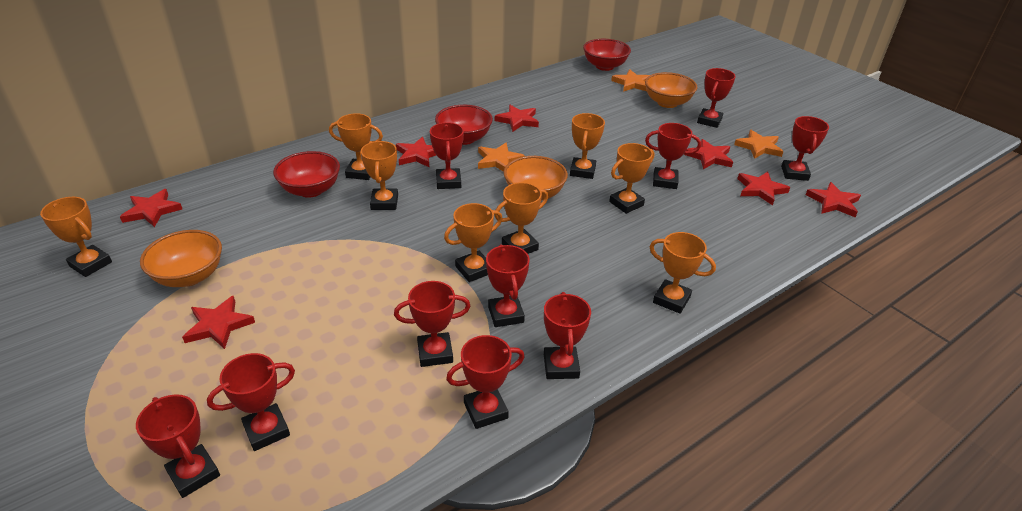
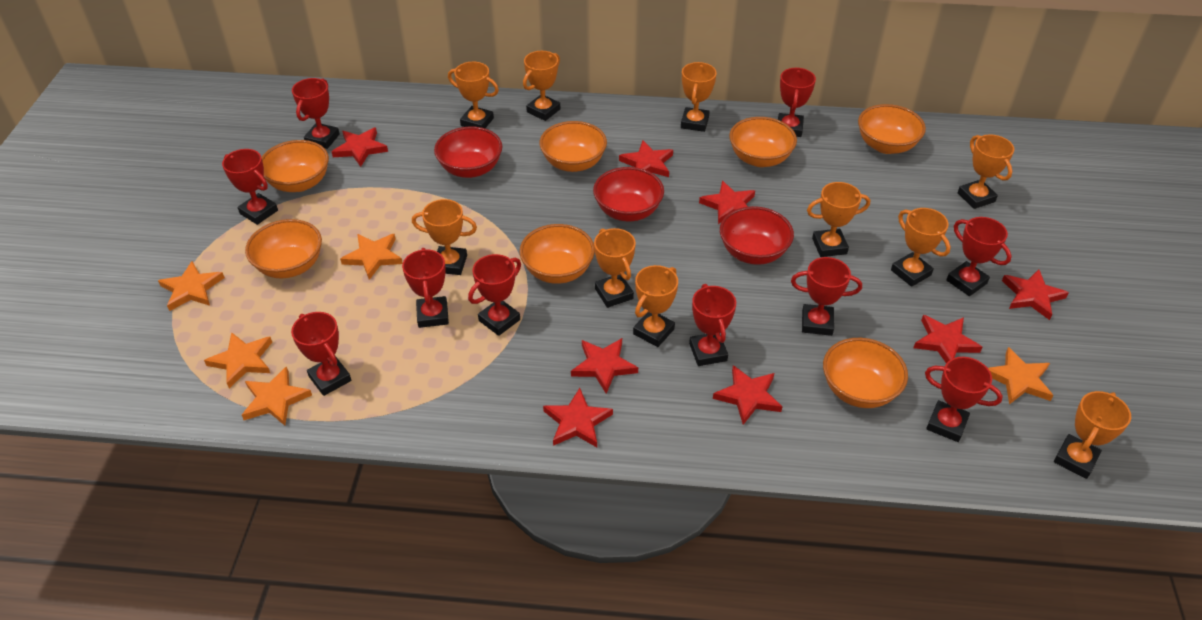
orange bowl: 3 -> 7
orange star: 3 -> 5
orange trophy: 8 -> 10
red star: 7 -> 8

